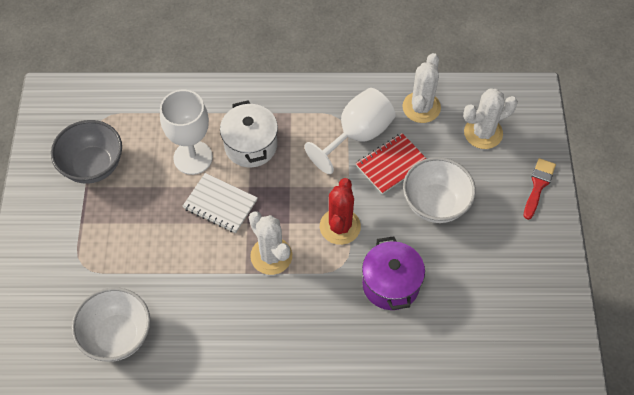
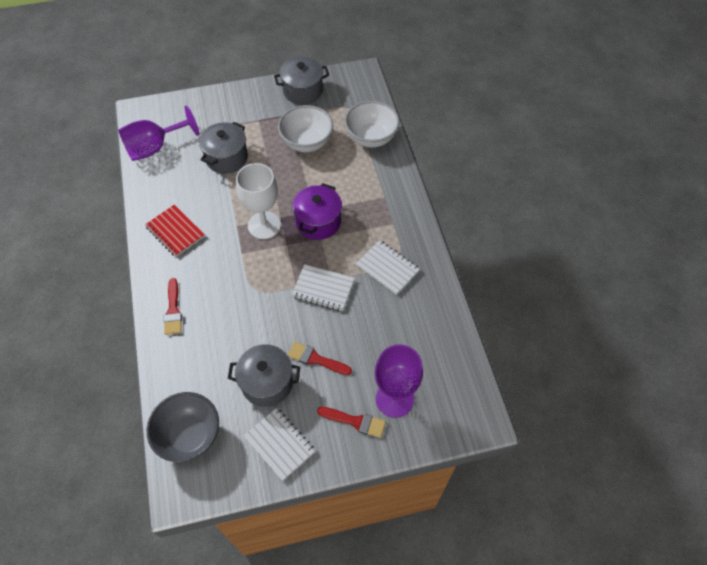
grey pot: 0 -> 3
purple goblet: 0 -> 2
red brush: 1 -> 3
red cactus: 1 -> 0
white cactus: 3 -> 0
white goblet: 2 -> 1
white notebook: 1 -> 3
white pot: 1 -> 0

